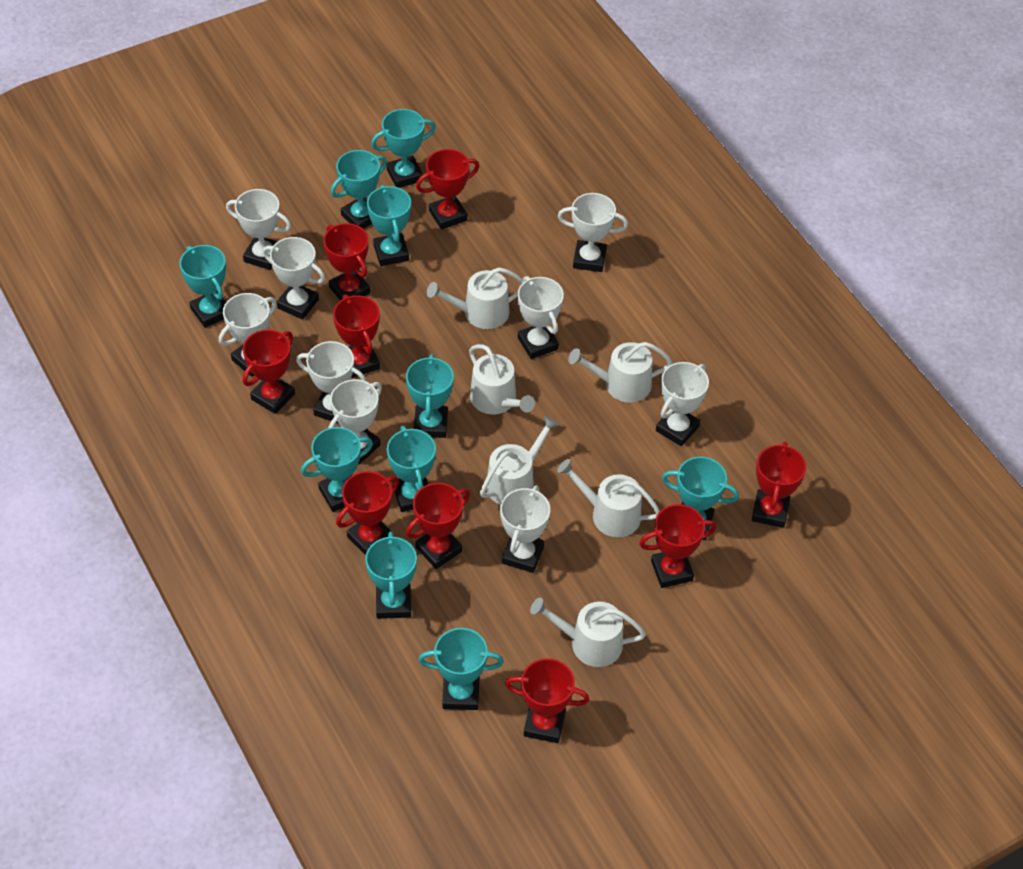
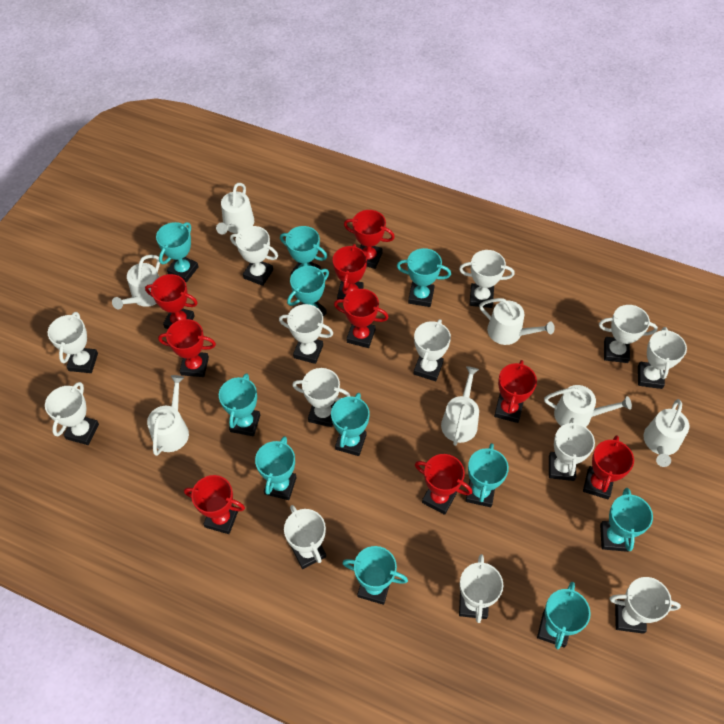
turquoise trophy: 10 -> 11
white trophy: 9 -> 13
white watering can: 6 -> 7

